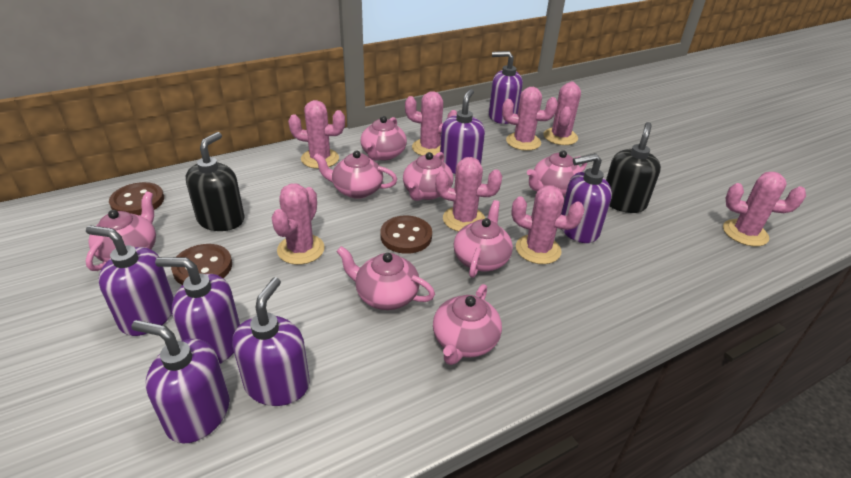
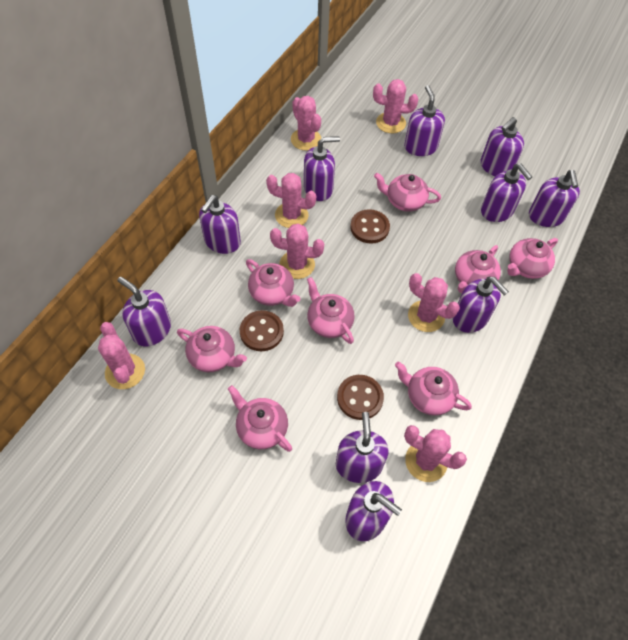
black soap dispenser: 2 -> 0
pink cactus: 8 -> 7
purple soap dispenser: 7 -> 10

